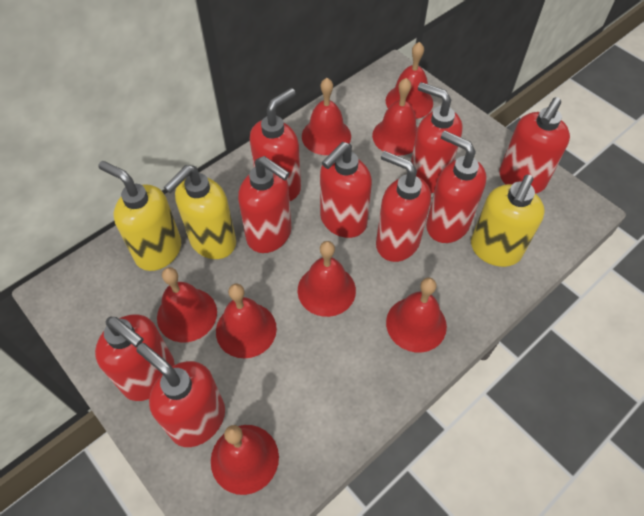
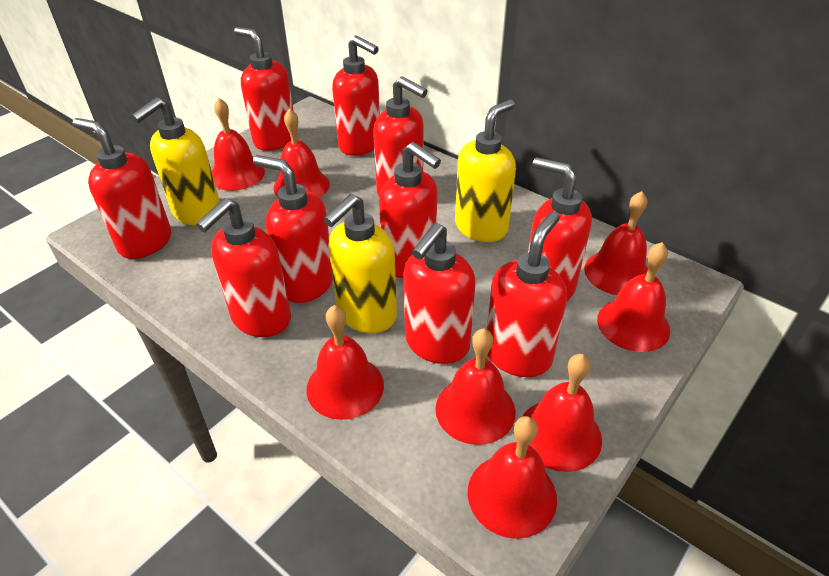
red soap dispenser: 9 -> 10

